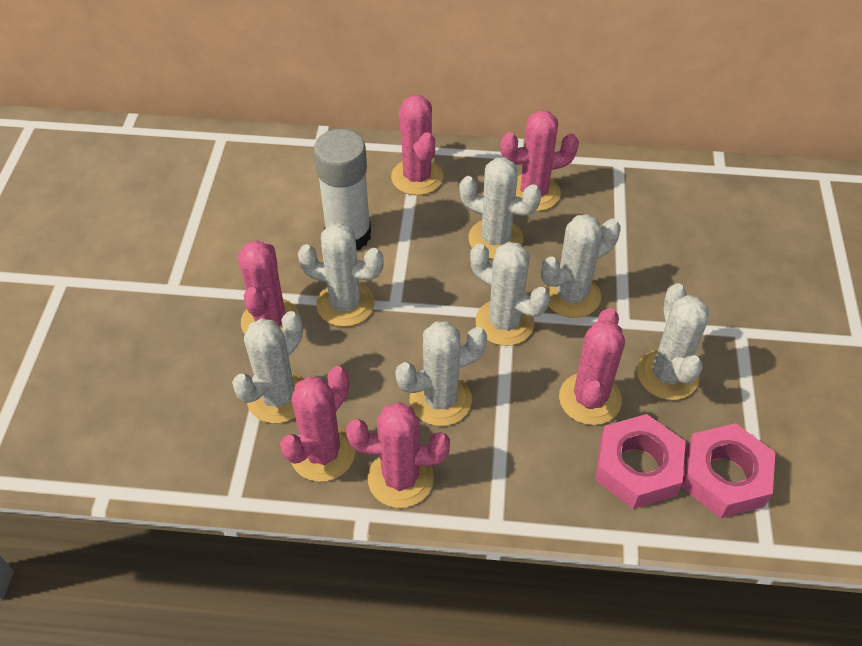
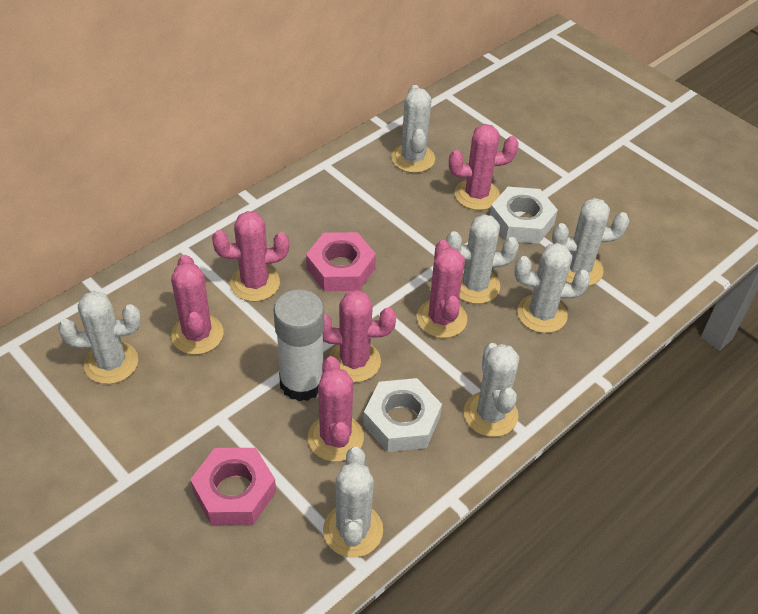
white nut: 0 -> 2

